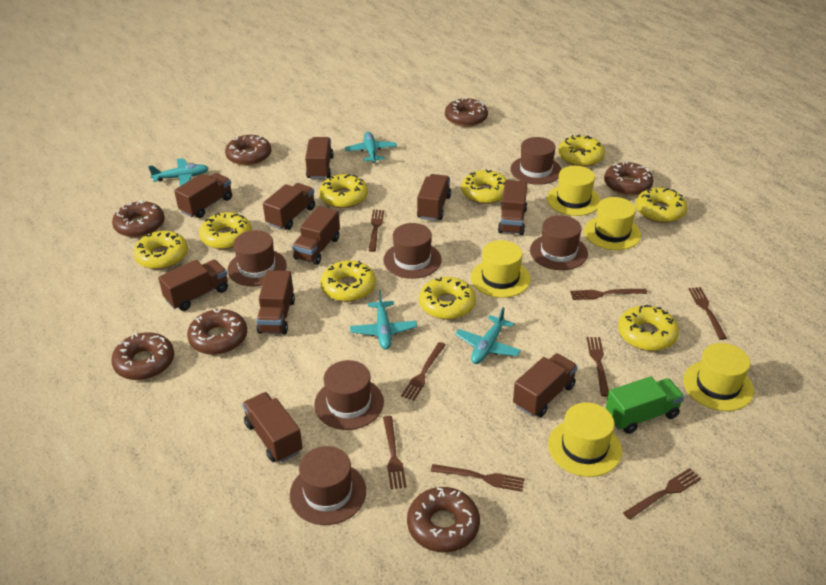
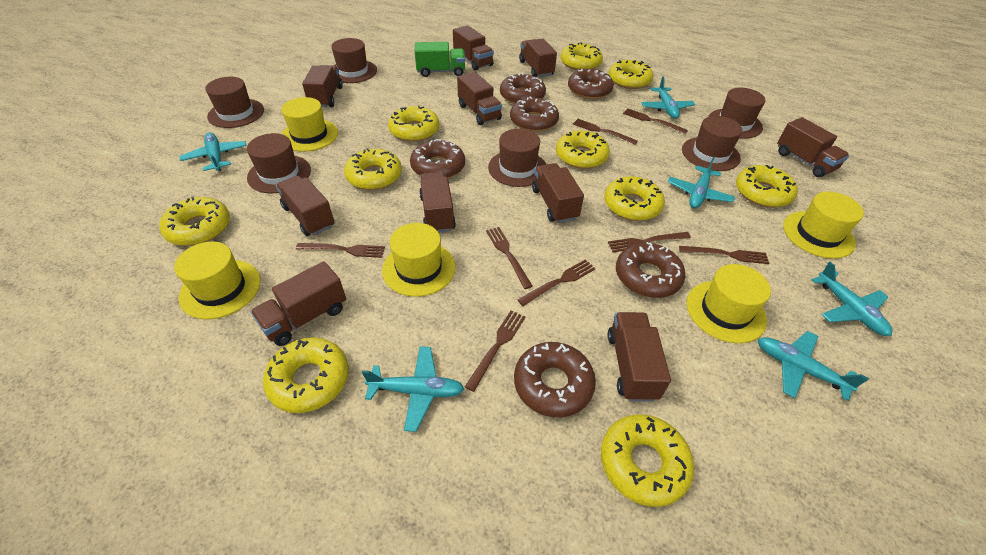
brown donut: 7 -> 6
turquoise plane: 4 -> 6
yellow donut: 9 -> 10

